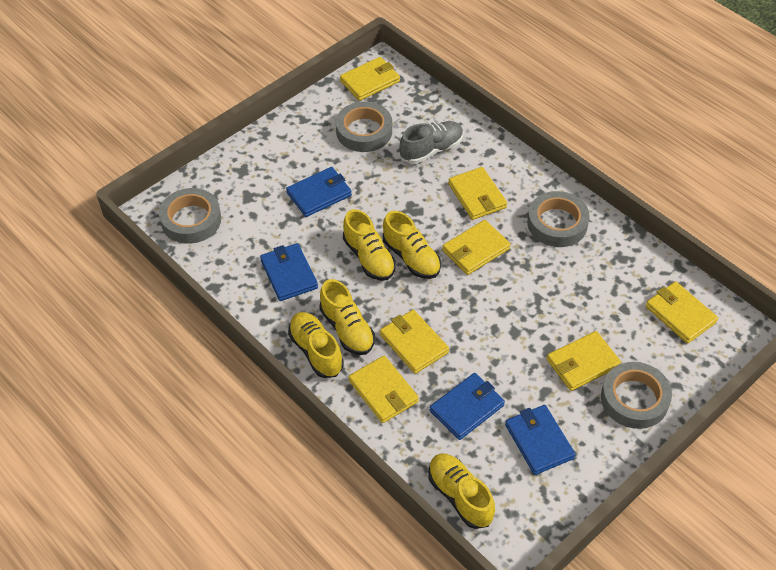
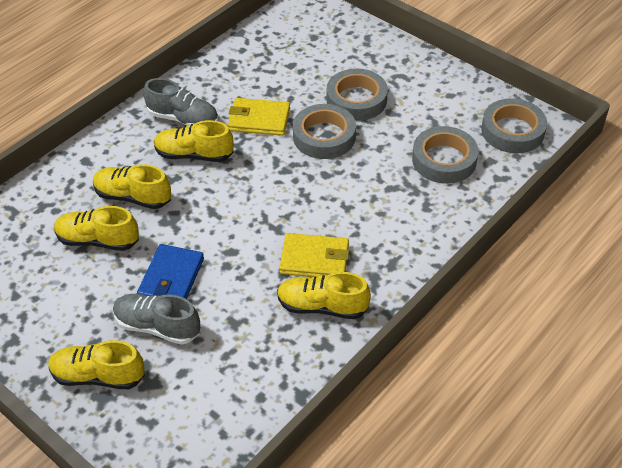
blue wallet: 4 -> 1
grey shoe: 1 -> 2
yellow wallet: 7 -> 2

